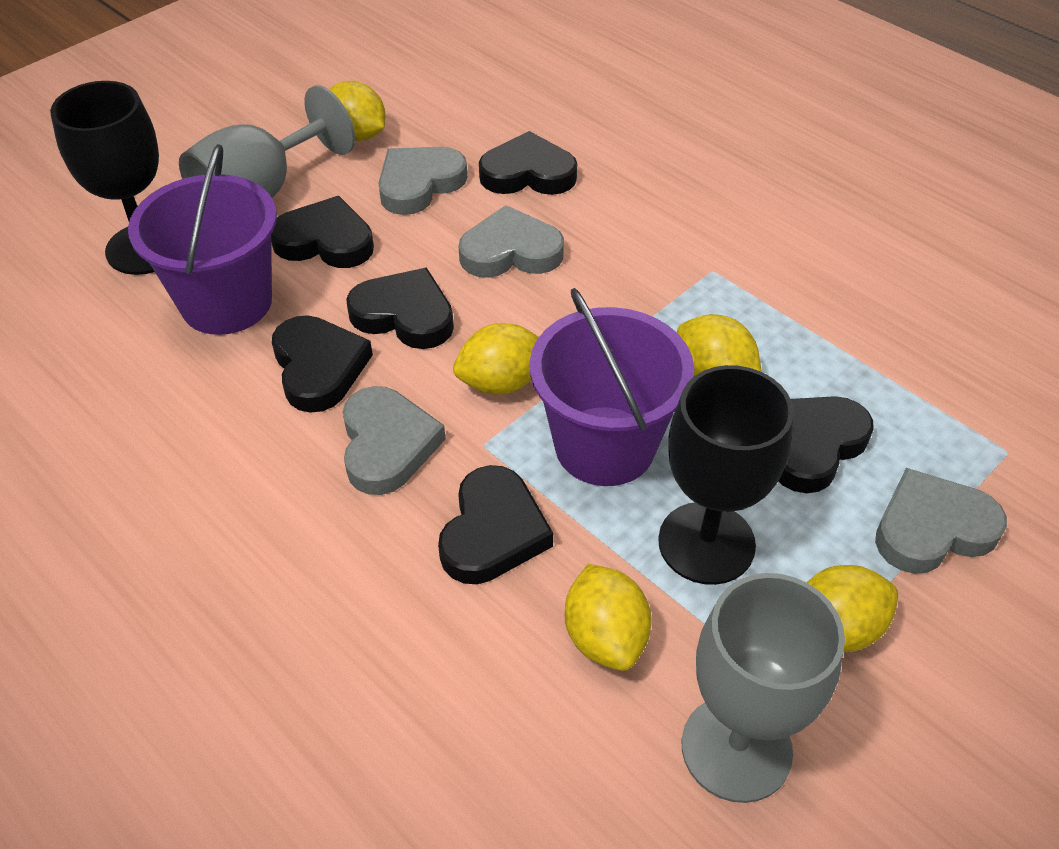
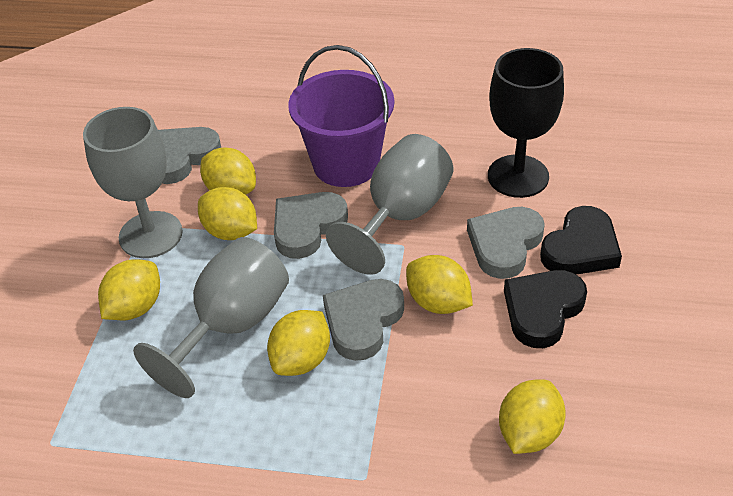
black goblet: 2 -> 1
black heart: 6 -> 2
grey goblet: 2 -> 3
purple bucket: 2 -> 1
yellow lemon: 5 -> 6

